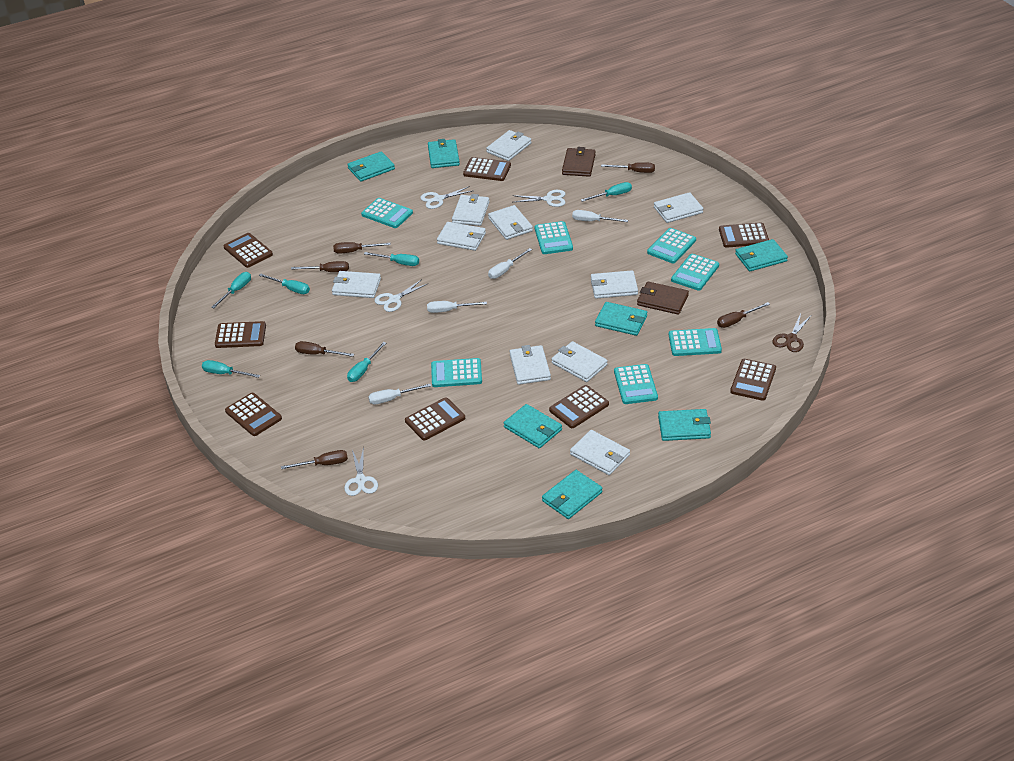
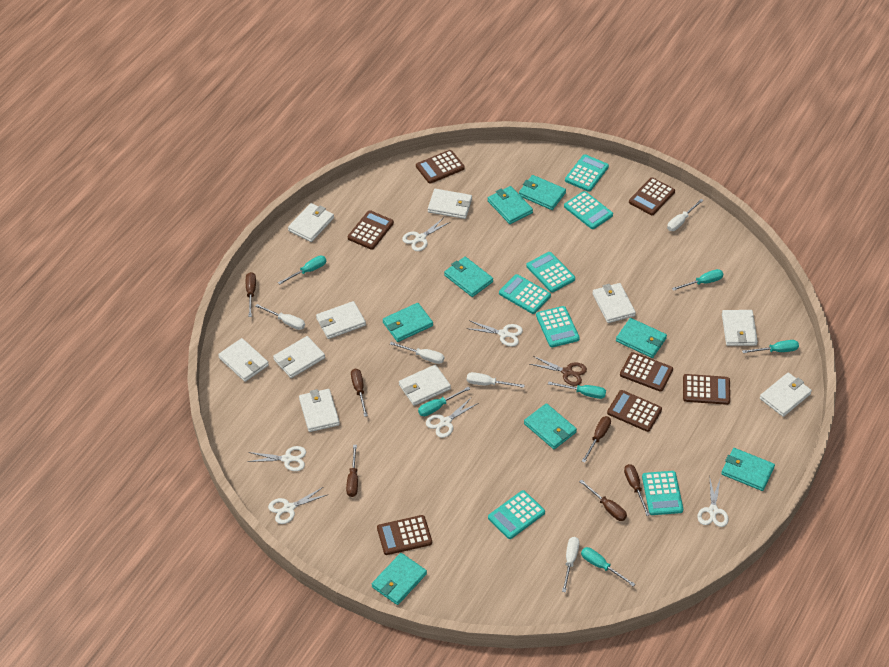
brown calculator: 8 -> 7
brown wallet: 2 -> 0
turquoise wallet: 7 -> 8
white scissors: 4 -> 6
white screwdriver: 4 -> 5

